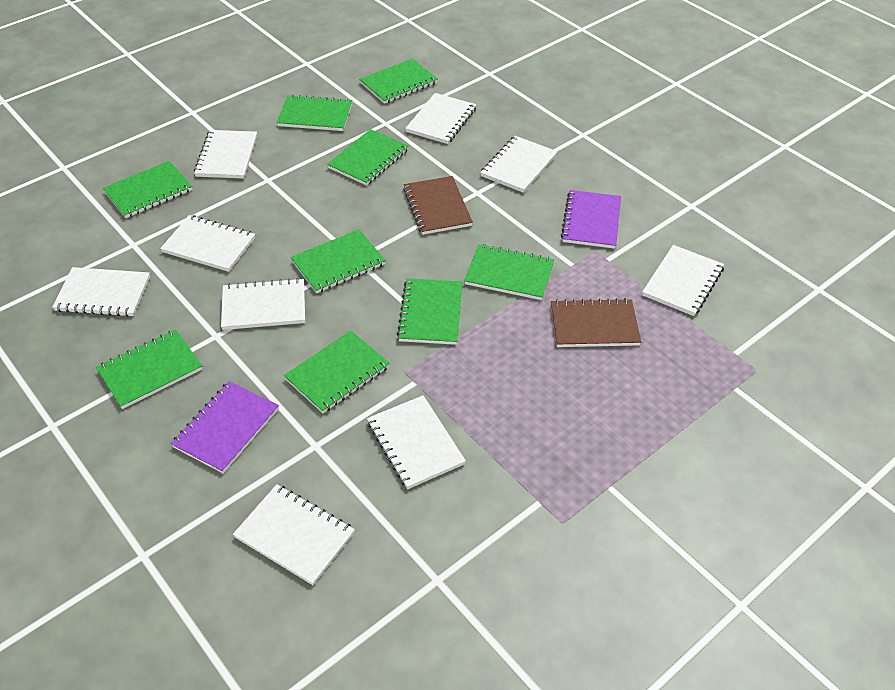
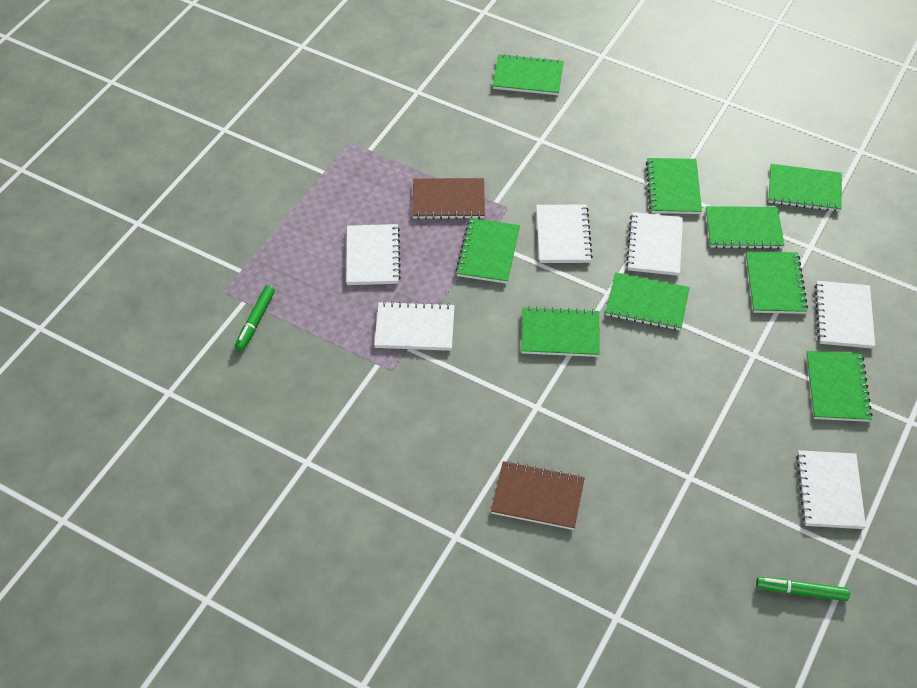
green marker: 0 -> 2
purple notebook: 2 -> 0
white notebook: 9 -> 6

